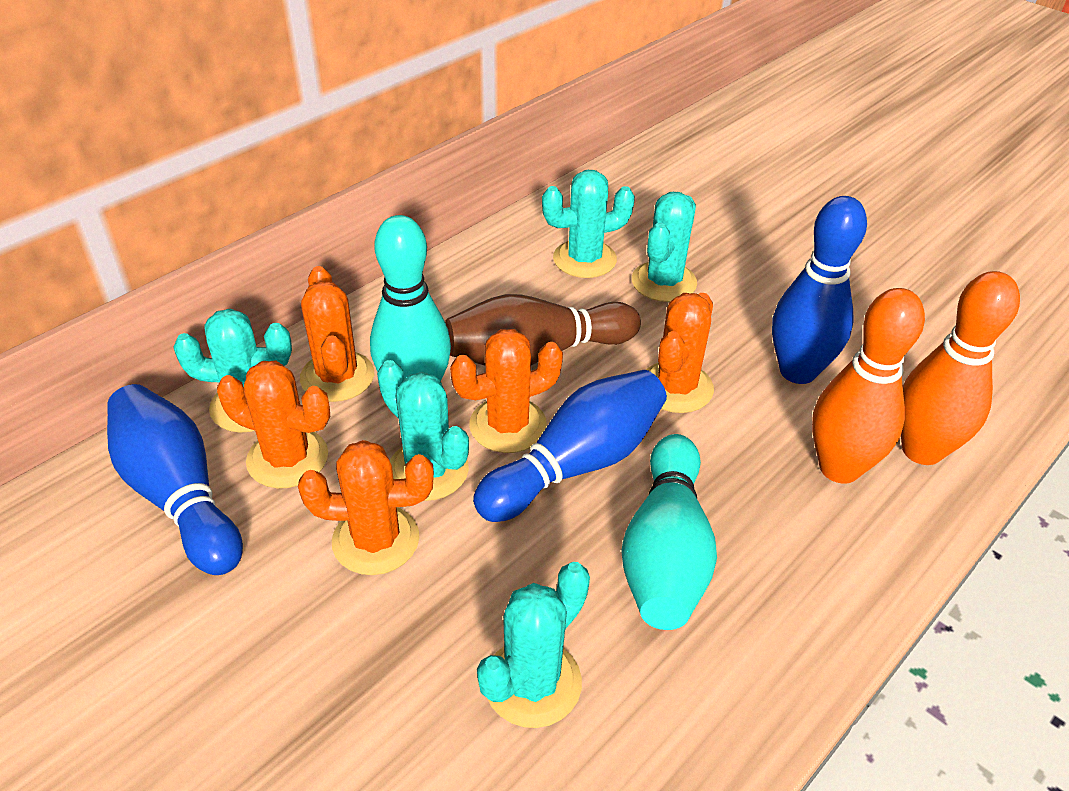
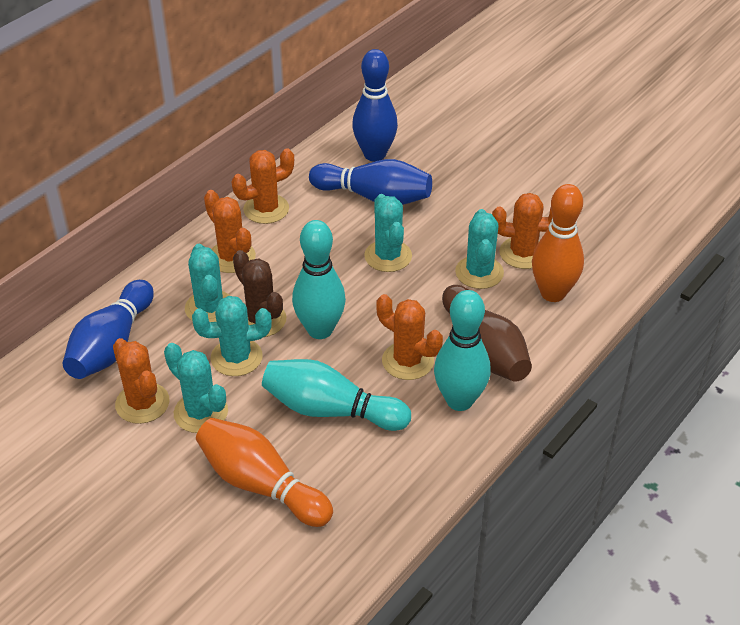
brown cactus: 0 -> 1
turquoise bowling pin: 2 -> 3

